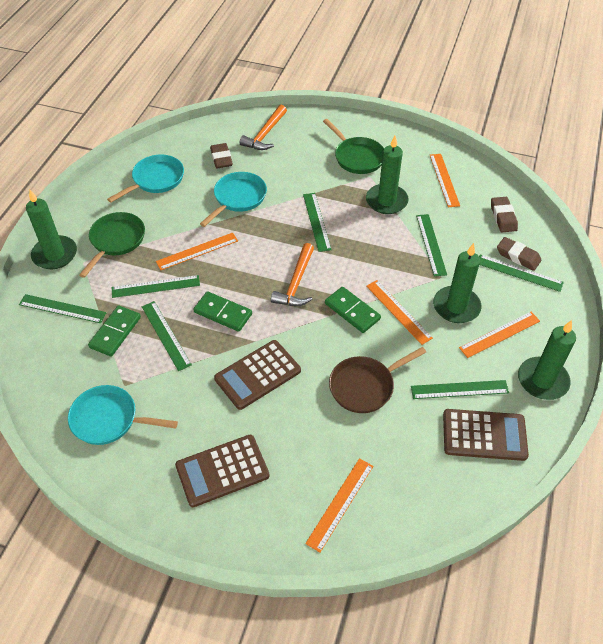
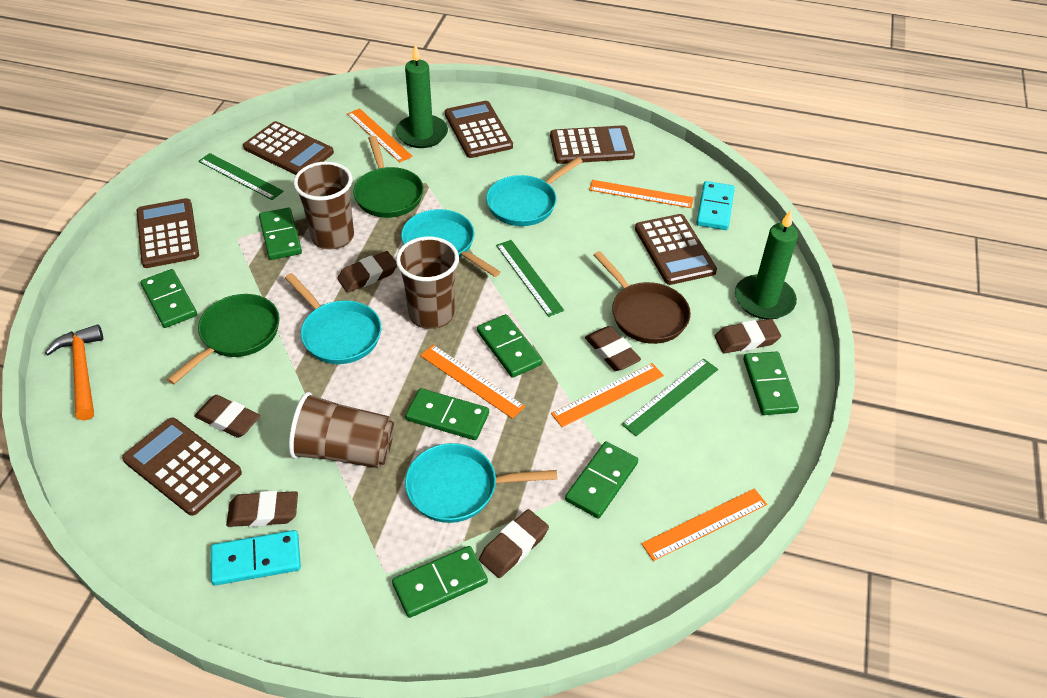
brown calculator: 3 -> 6
brown cup: 0 -> 3
brown eraser: 3 -> 6
green candle: 4 -> 2
green domino: 3 -> 7
green ruler: 7 -> 3
orange hammer: 2 -> 1
turquoise domino: 0 -> 2
turquoise pan: 3 -> 4

